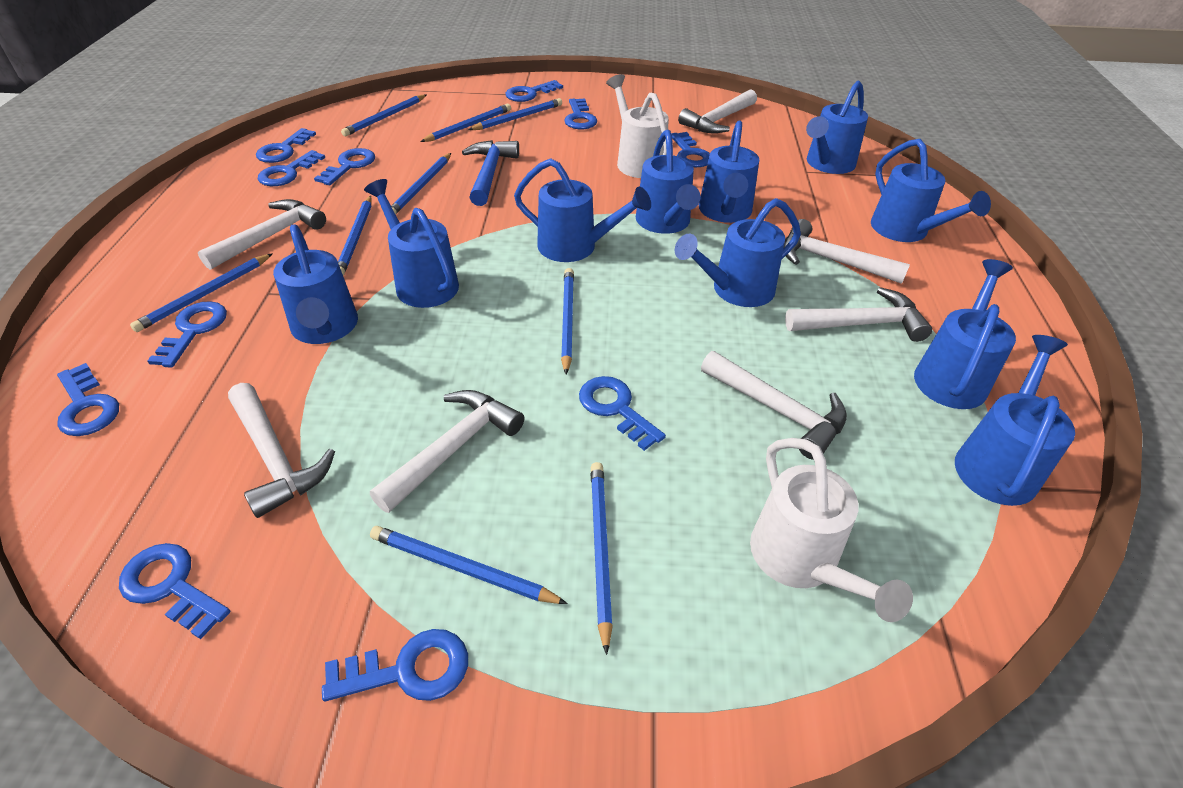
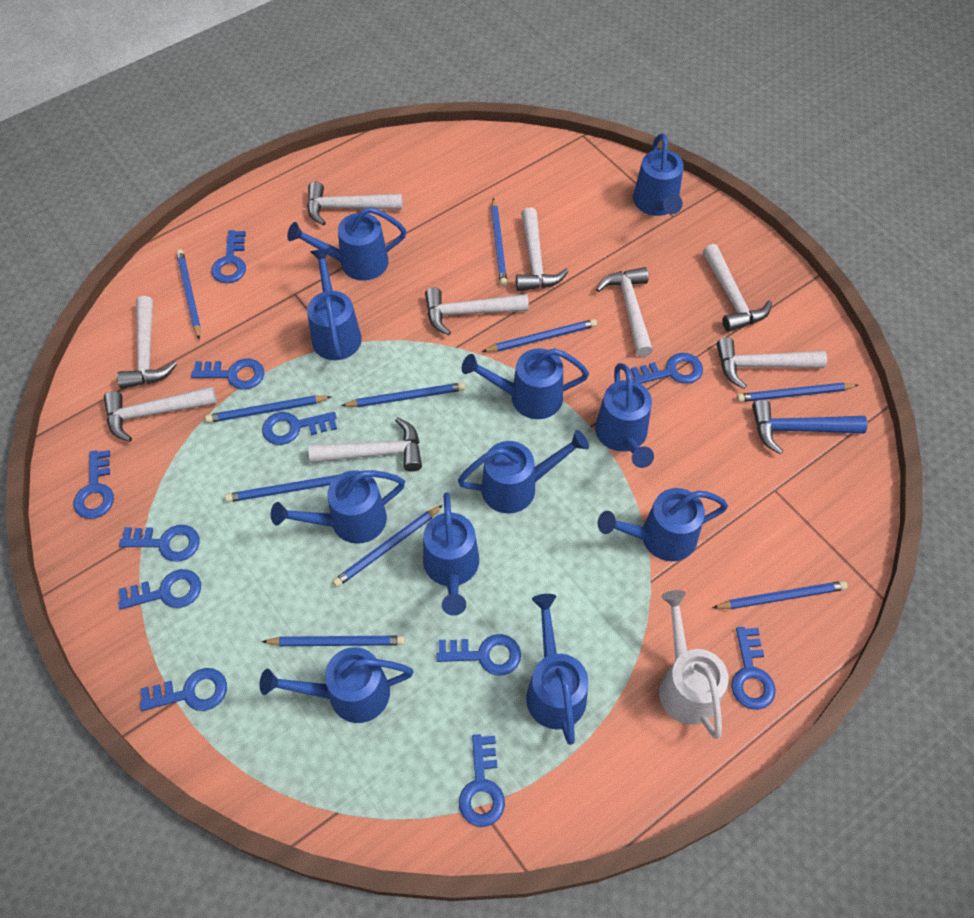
blue pencil: 9 -> 10
blue watering can: 10 -> 11
white hammer: 7 -> 9
white watering can: 2 -> 1

